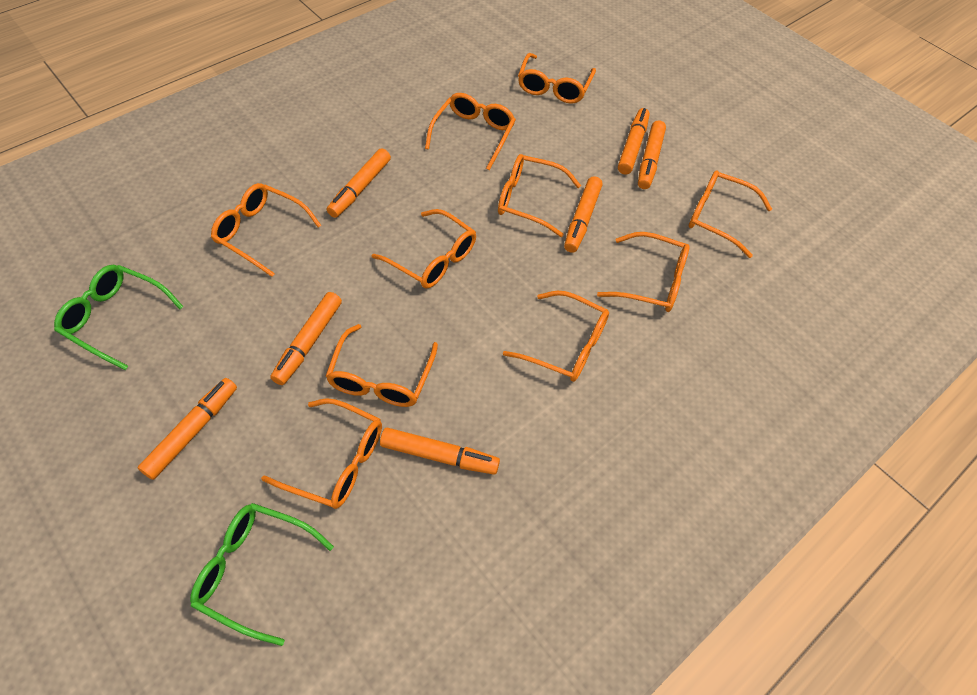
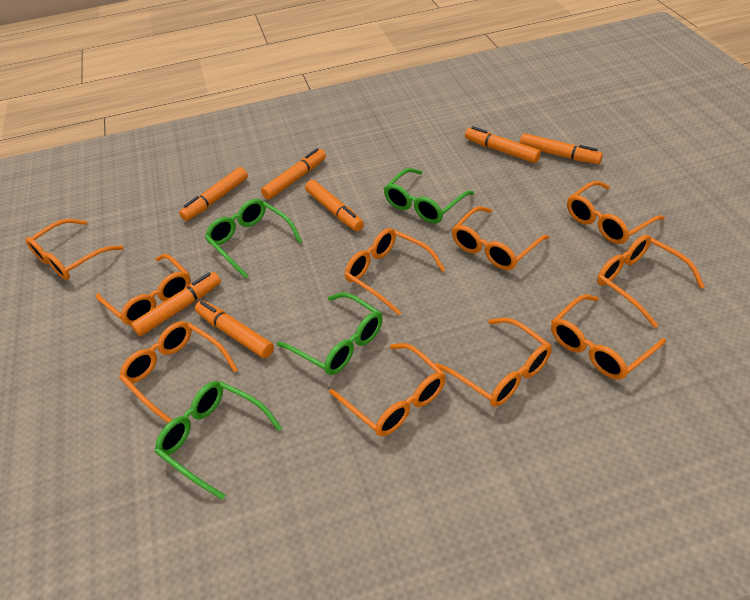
green glasses: 2 -> 4

